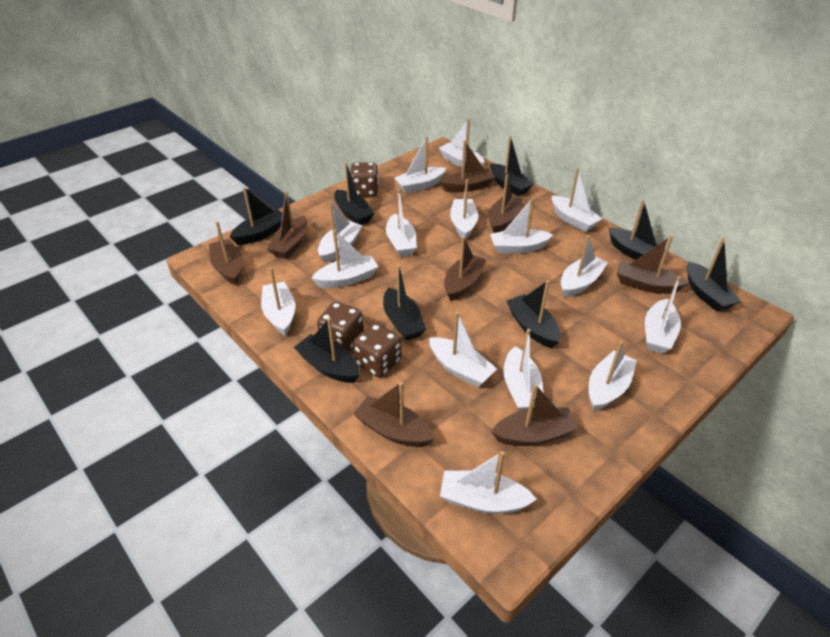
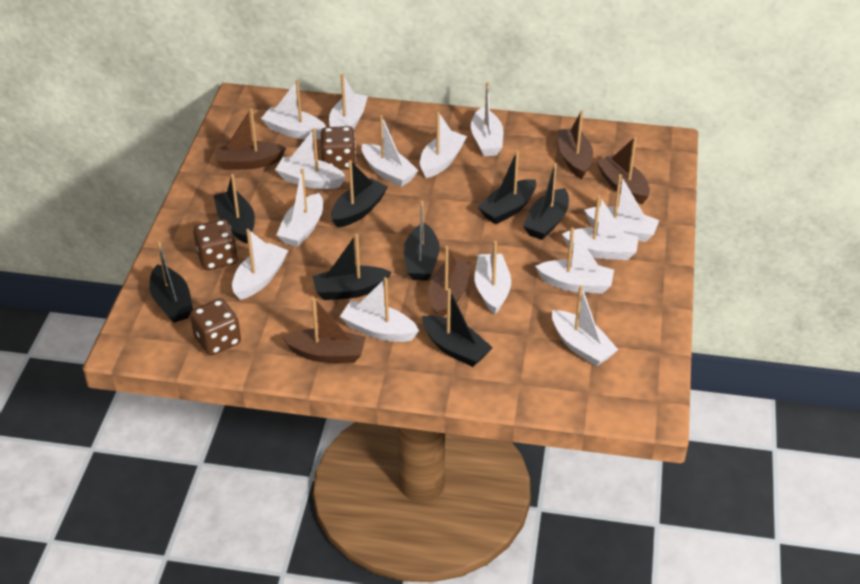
brown boat: 8 -> 5
white boat: 15 -> 14

